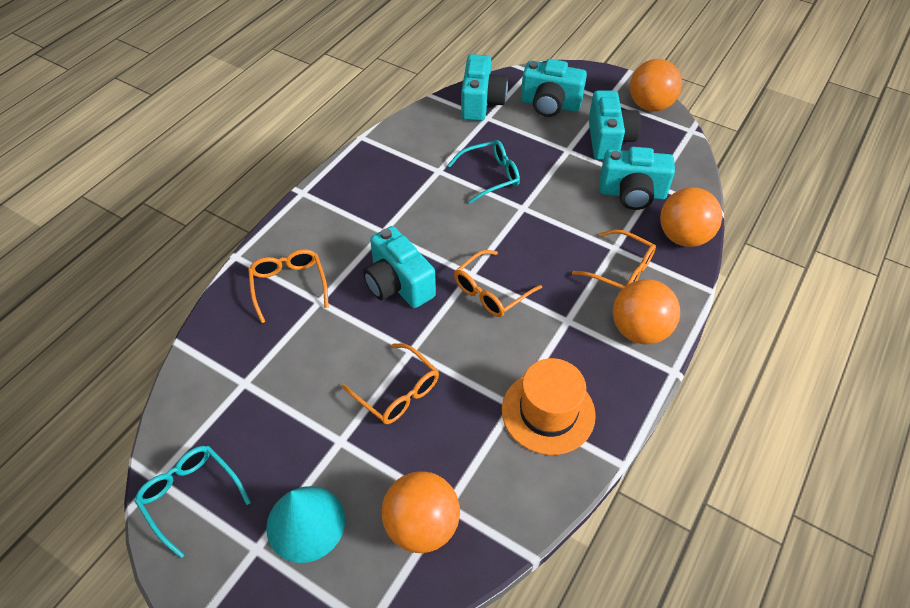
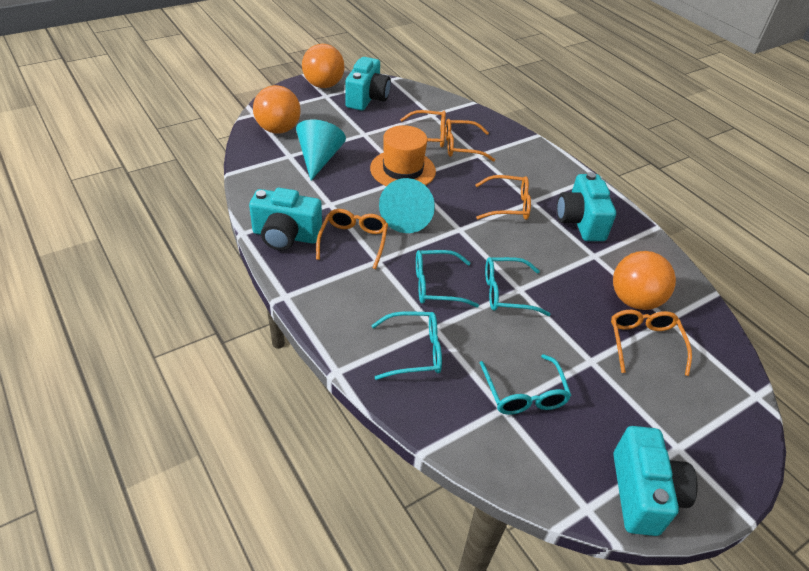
orange ball: 4 -> 3
orange glasses: 4 -> 5
turquoise camera: 5 -> 4
turquoise cone: 1 -> 2
turquoise glasses: 2 -> 4

